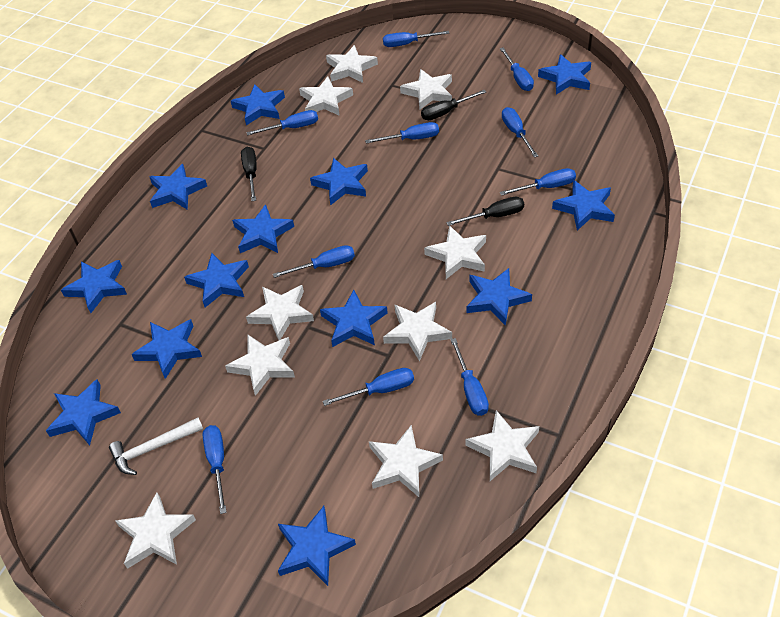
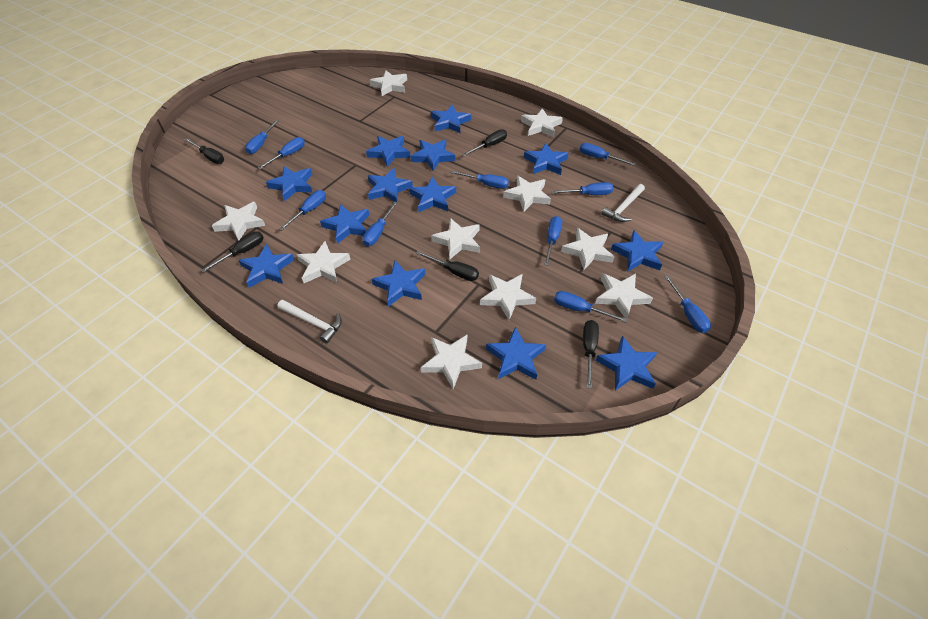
black screwdriver: 3 -> 5
white hammer: 1 -> 2

